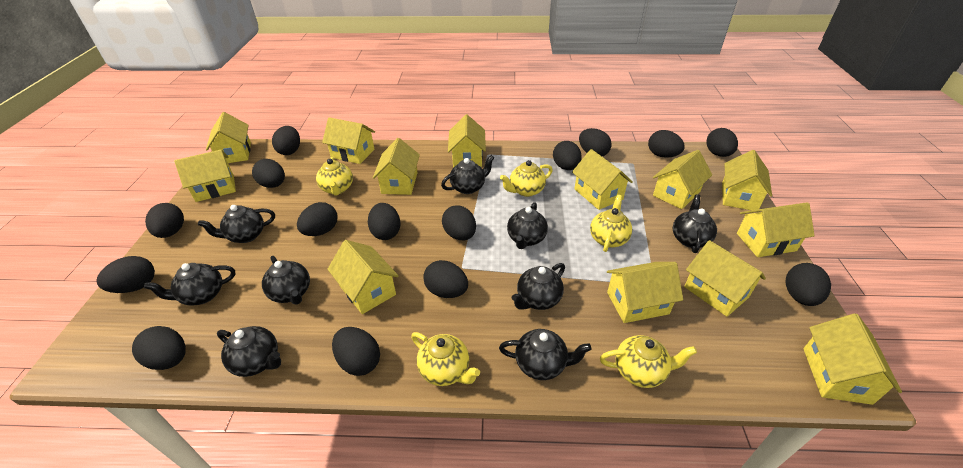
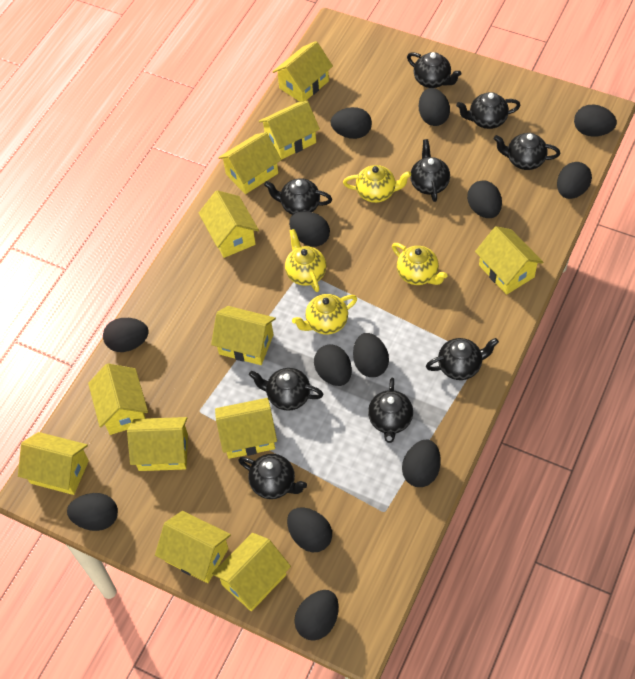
black egg: 15 -> 13
yellow house: 13 -> 12
yellow teapot: 5 -> 4

